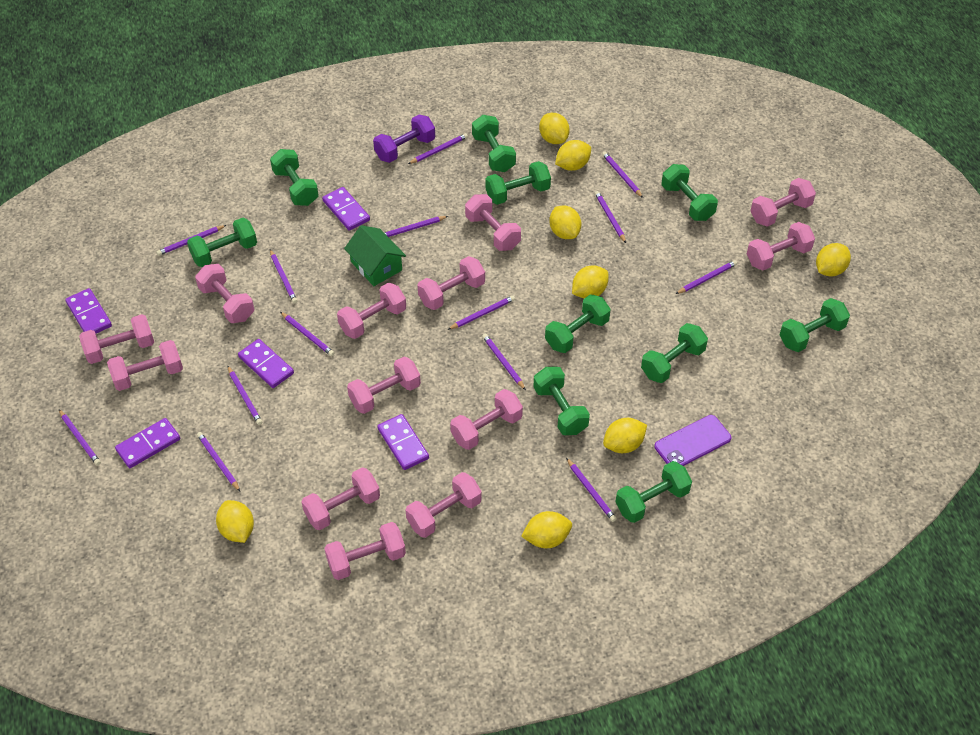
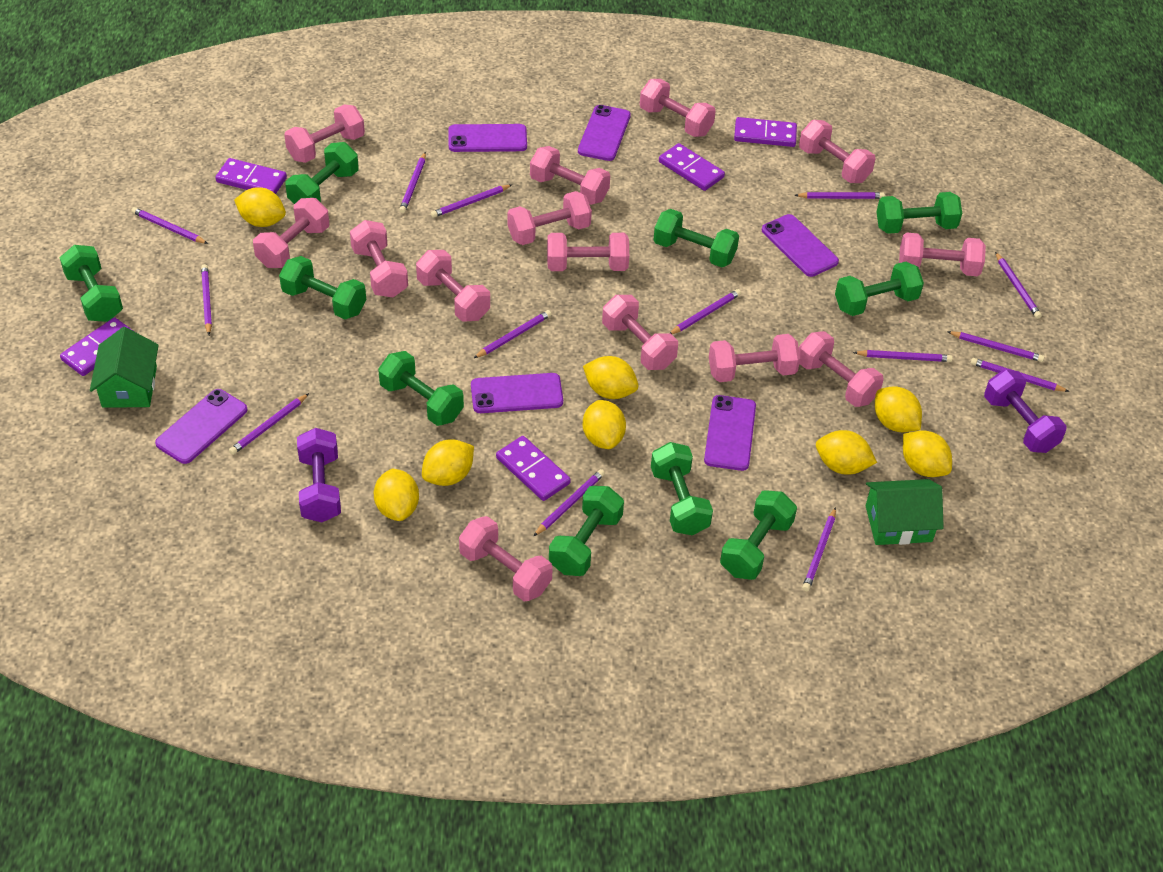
green house: 1 -> 2
pink dumbbell: 13 -> 14
purple dumbbell: 1 -> 2
purple phone: 1 -> 6

